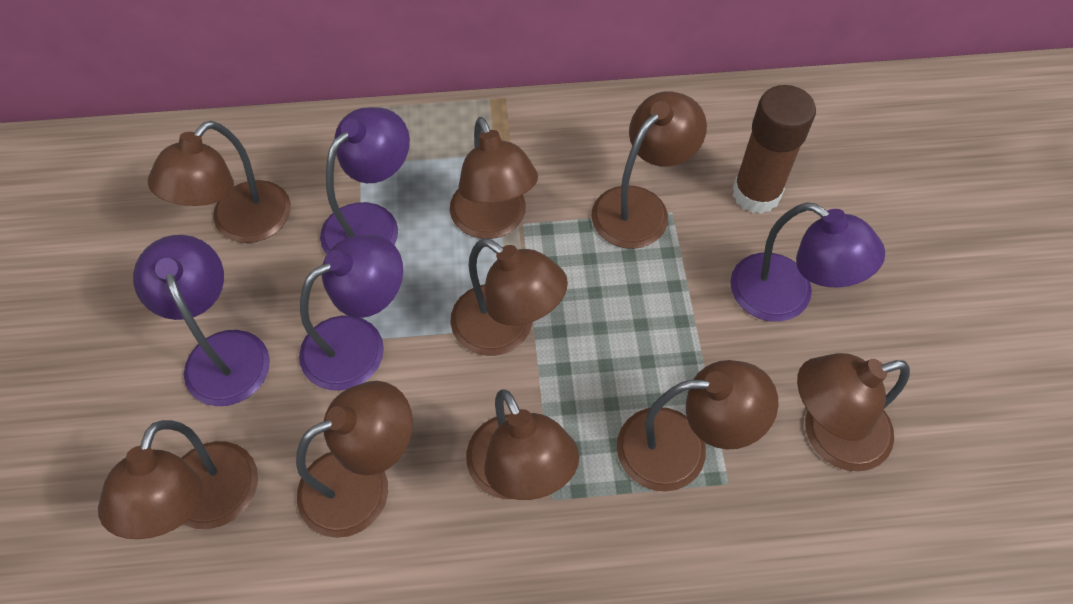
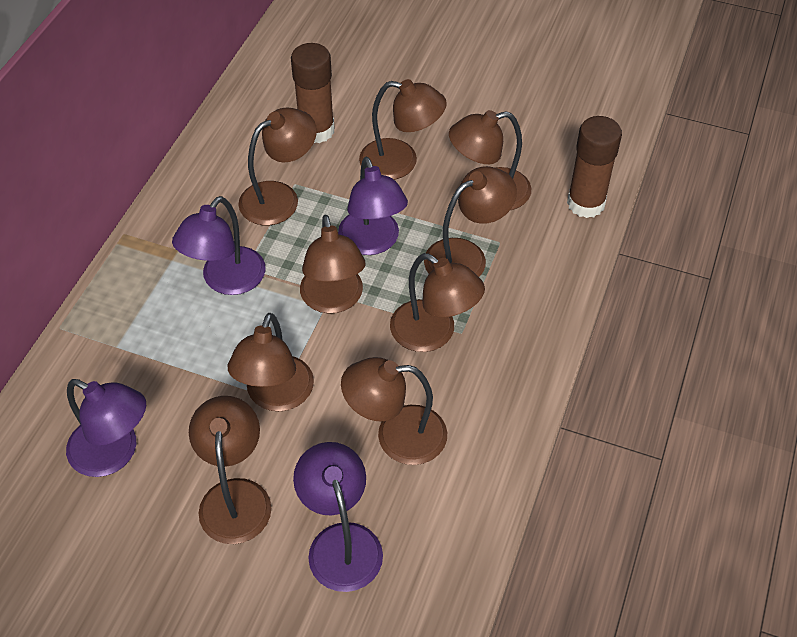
brown glue stick: 1 -> 2

